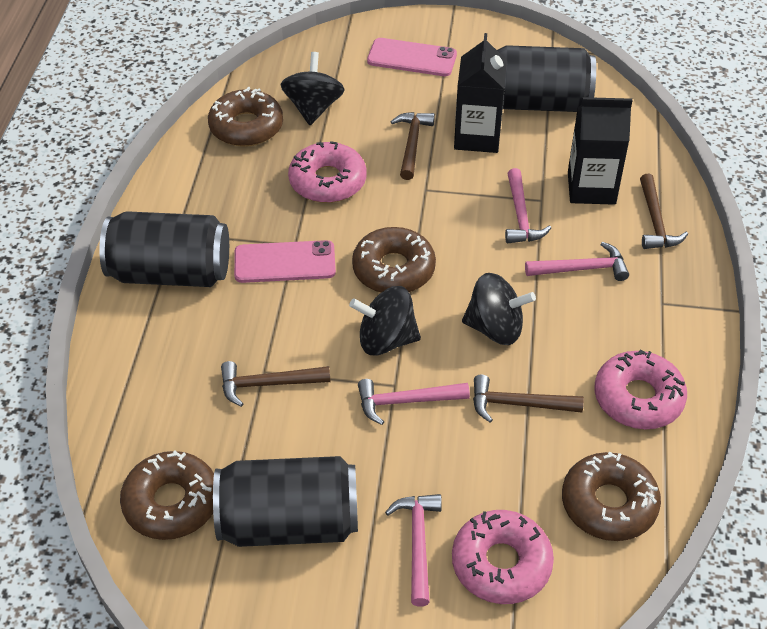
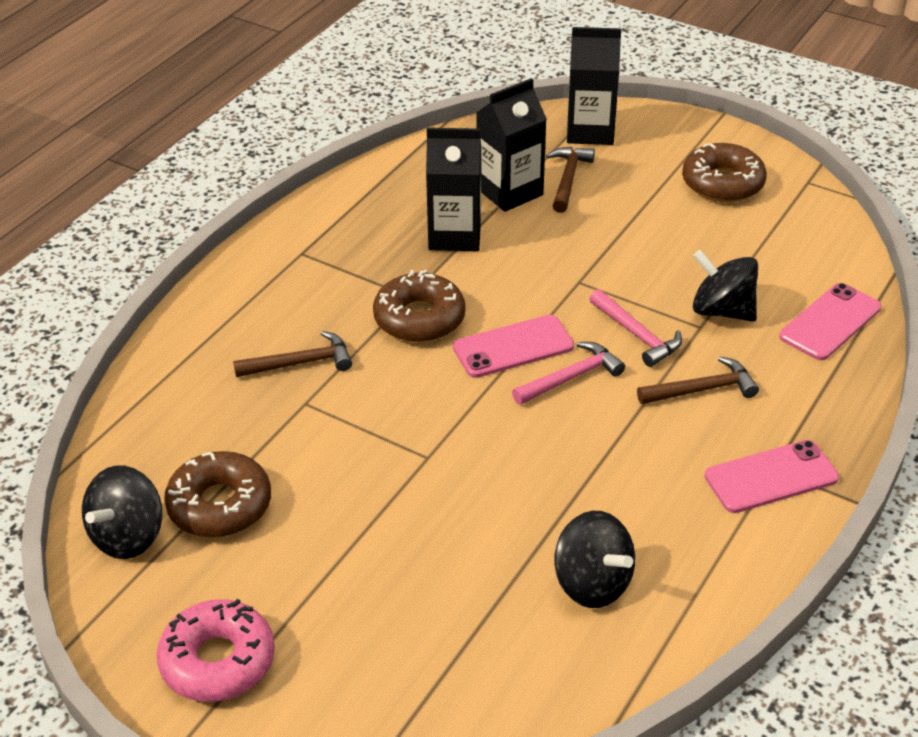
black can: 3 -> 0
black carton: 2 -> 3
brown donut: 4 -> 3
brown hammer: 4 -> 3
pink donut: 3 -> 1
pink hammer: 4 -> 2
pink phone: 2 -> 3

